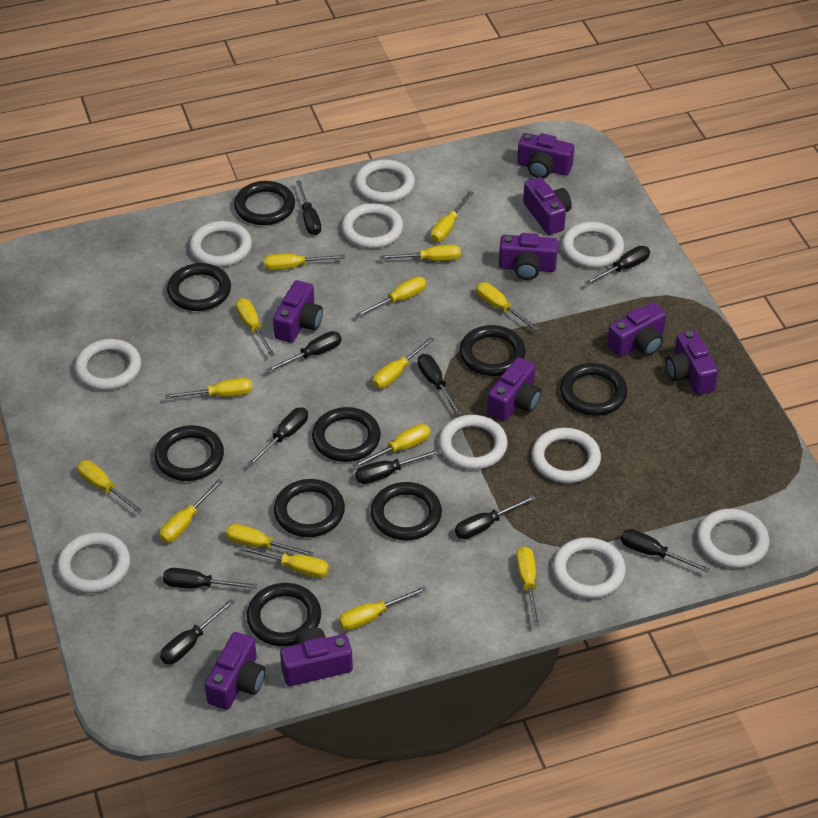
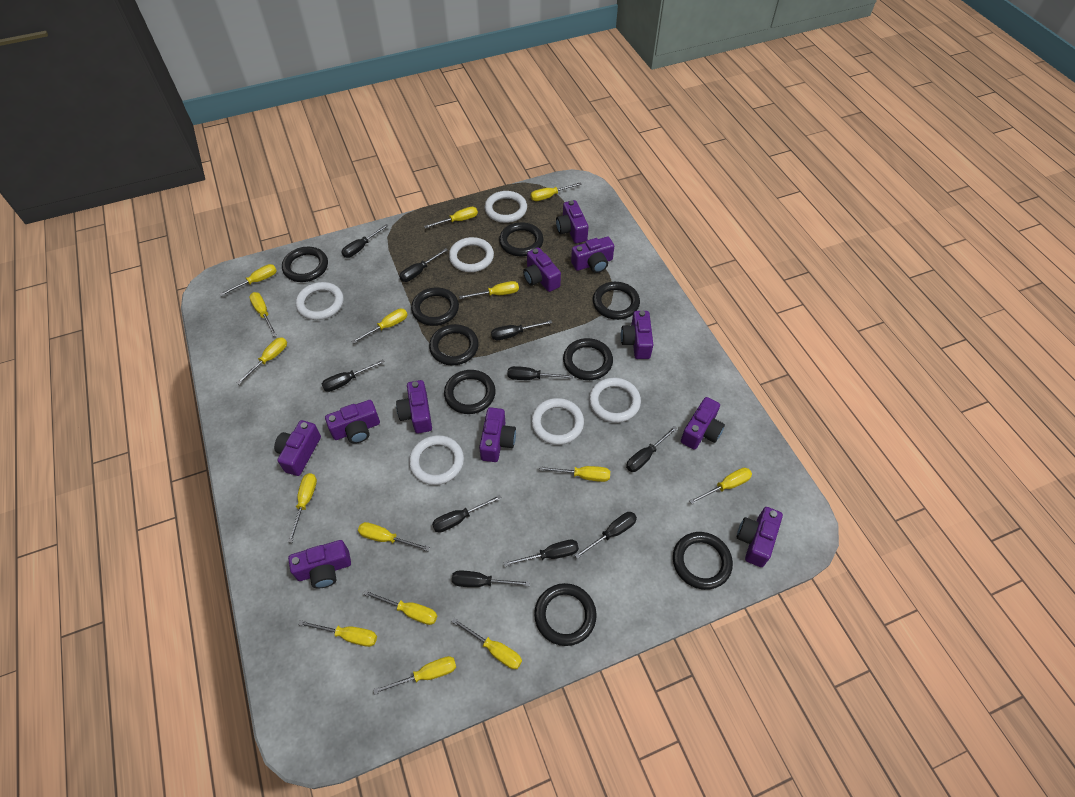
purple camera: 9 -> 11
white ring: 10 -> 6

